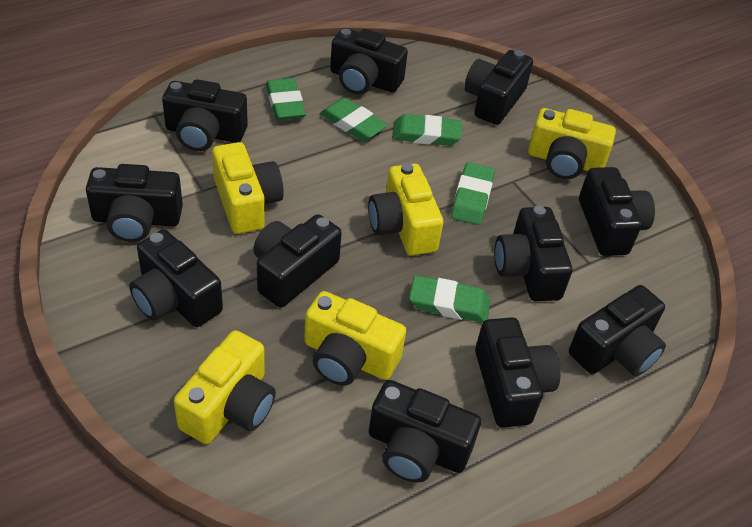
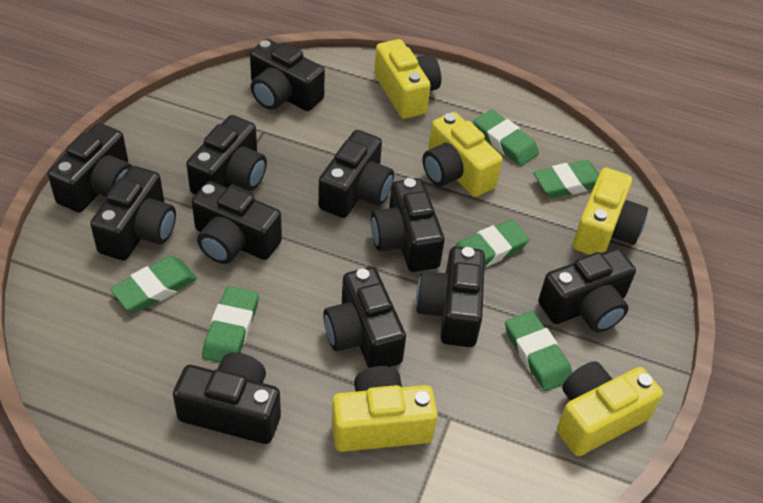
green eraser: 5 -> 6

